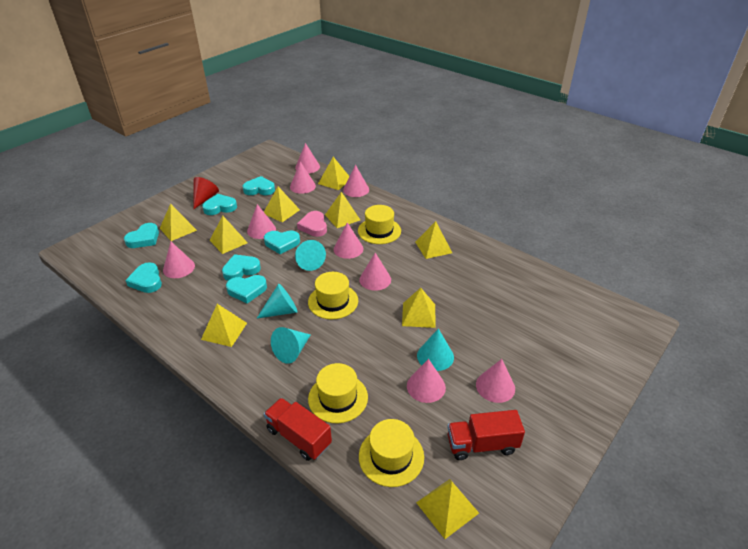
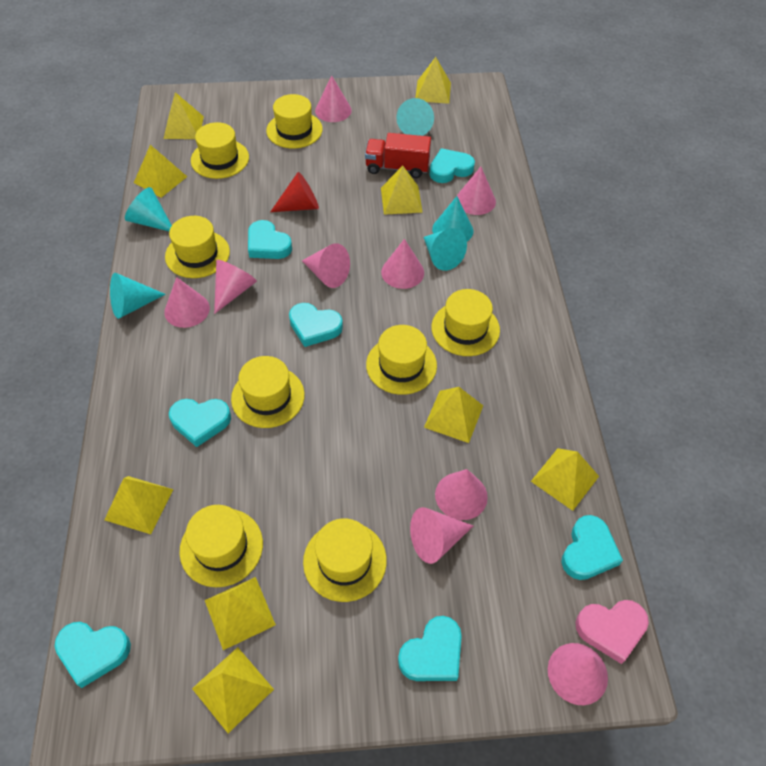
red truck: 2 -> 1
turquoise cone: 4 -> 5
yellow hat: 4 -> 8

